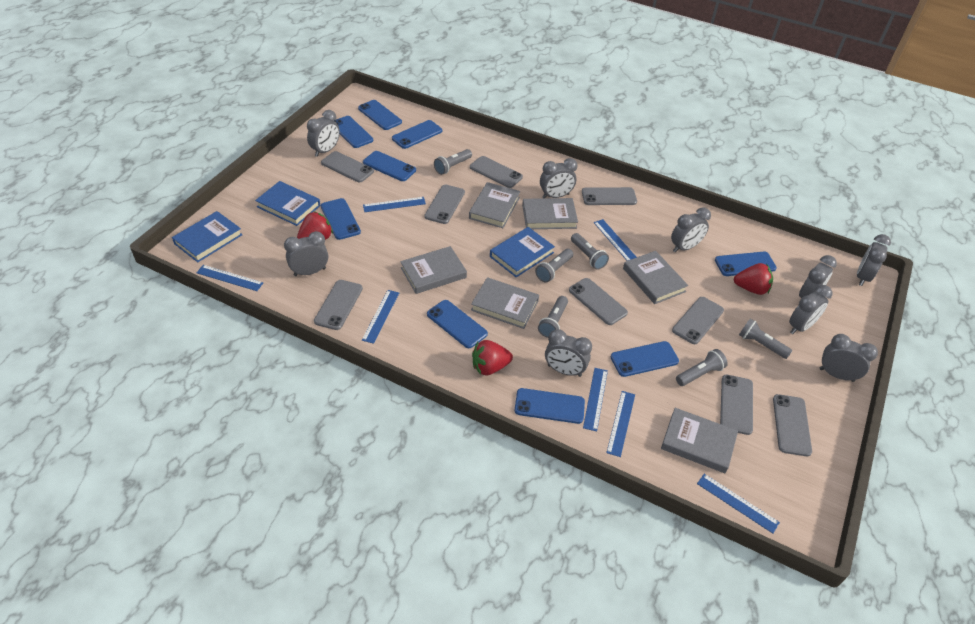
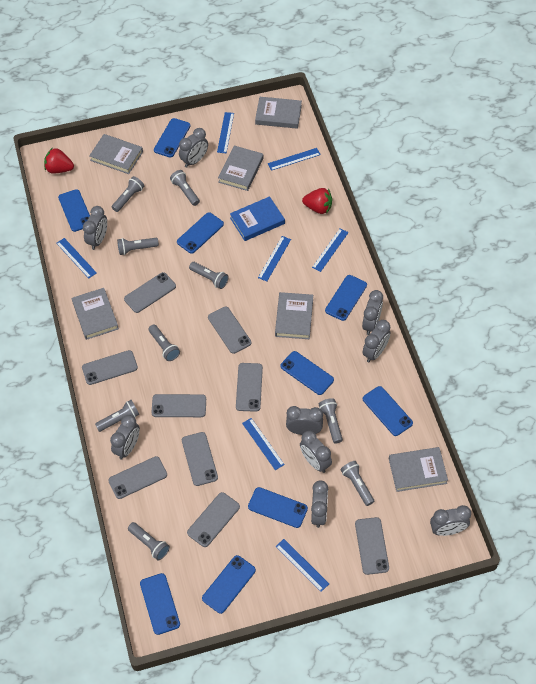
blue book: 3 -> 1
grey flashlight: 6 -> 9
red strawberry: 3 -> 2

